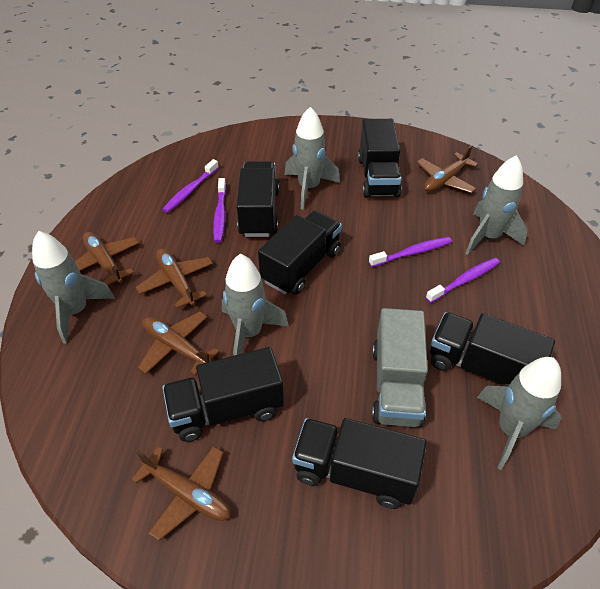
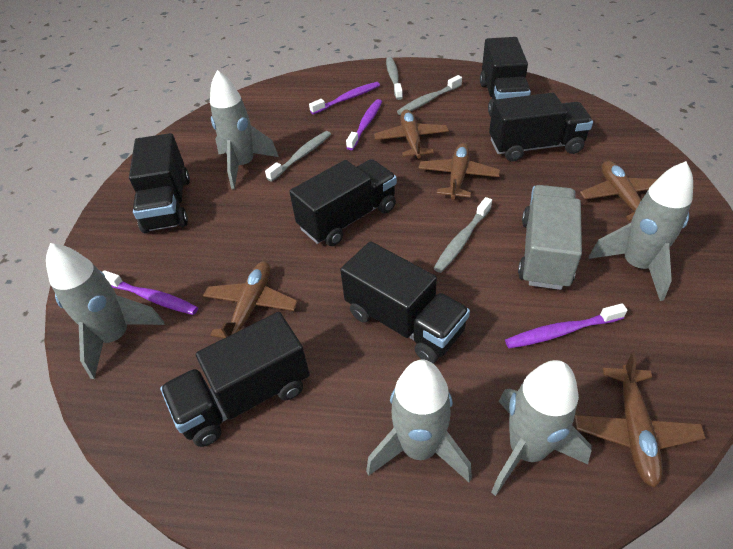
grey toothbrush: 0 -> 4

